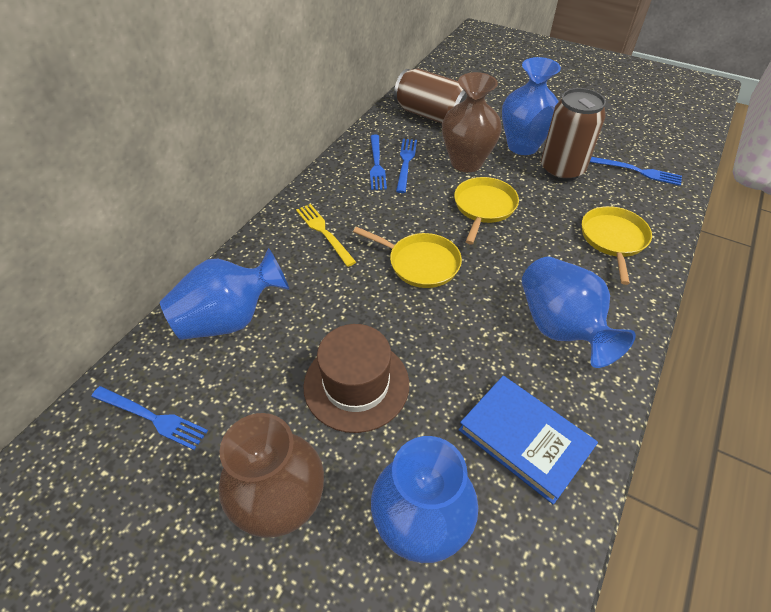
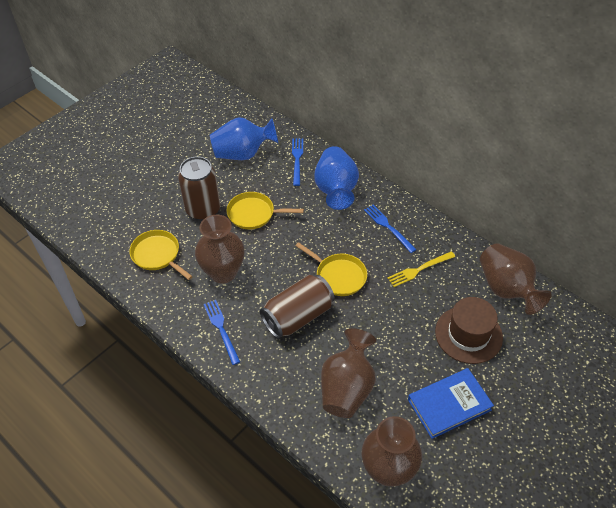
blue fork: 4 -> 3
blue vase: 4 -> 2
brown vase: 2 -> 4

